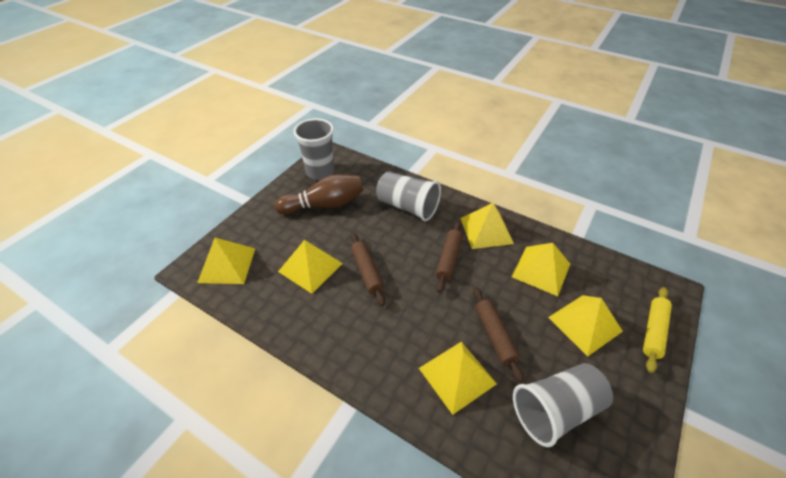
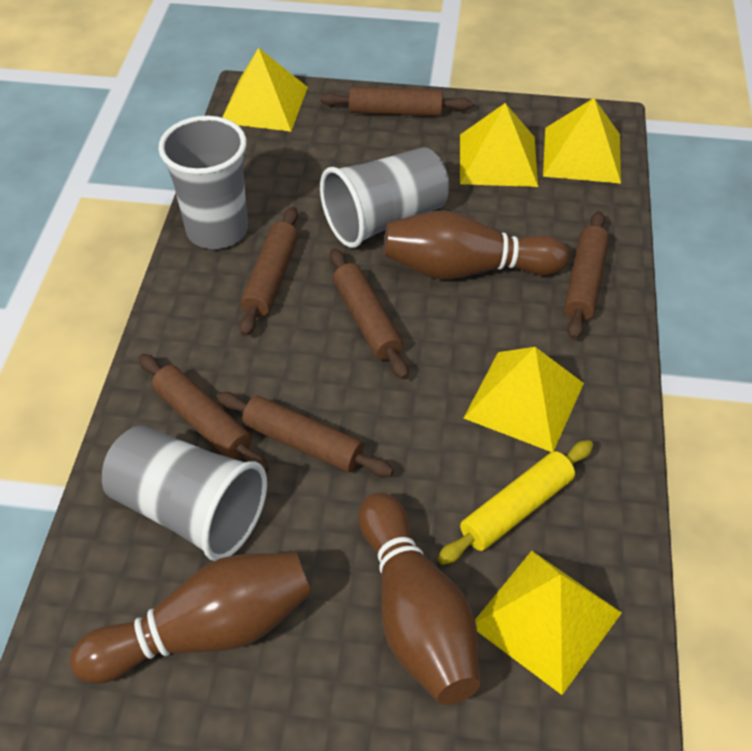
brown bowling pin: 1 -> 3
brown rolling pin: 3 -> 6
yellow pyramid: 6 -> 5

